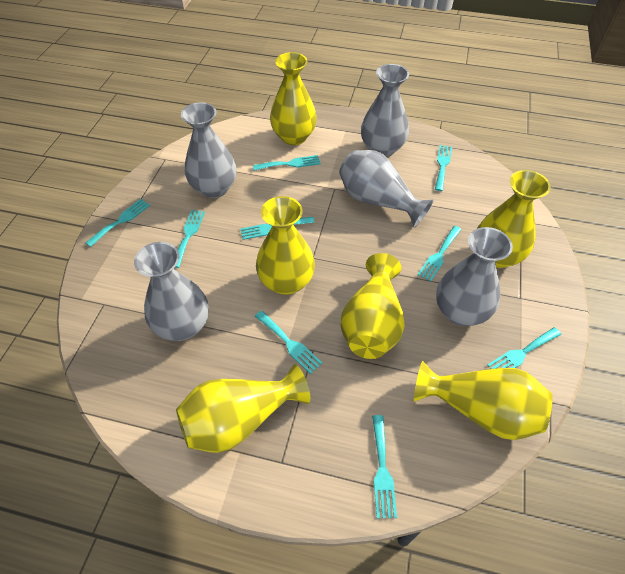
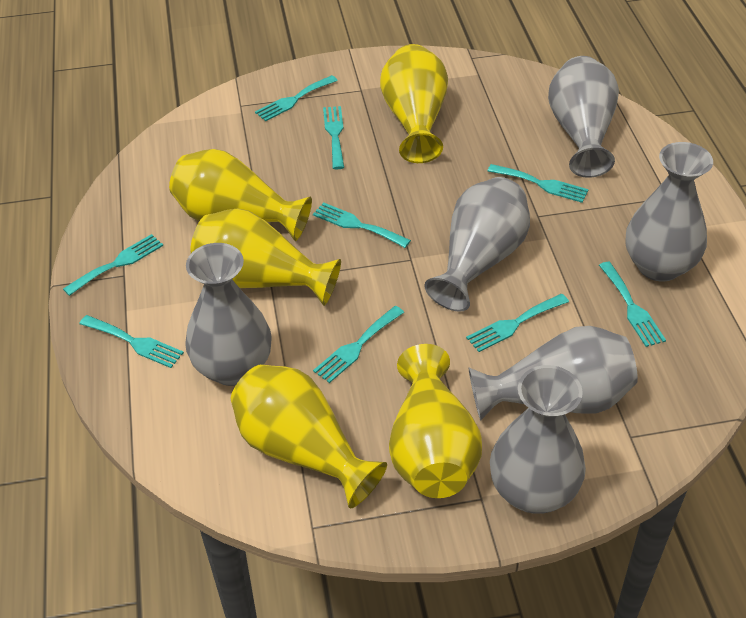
grey vase: 5 -> 6
yellow vase: 6 -> 5

